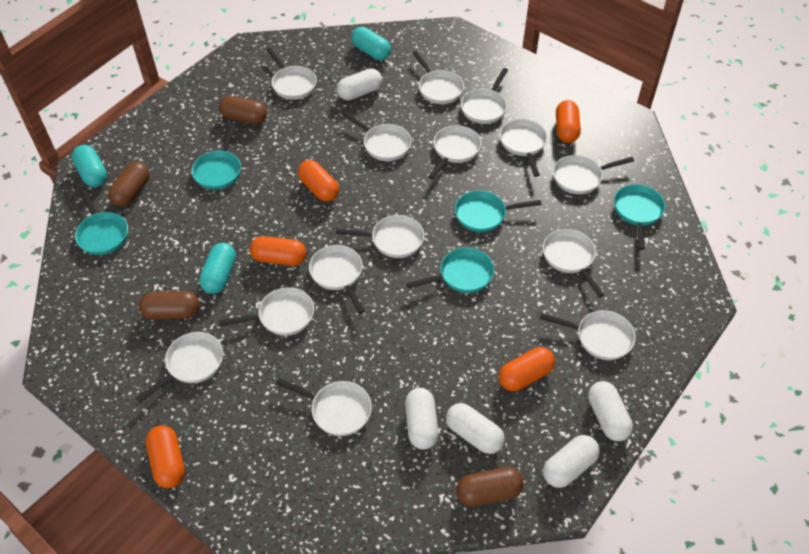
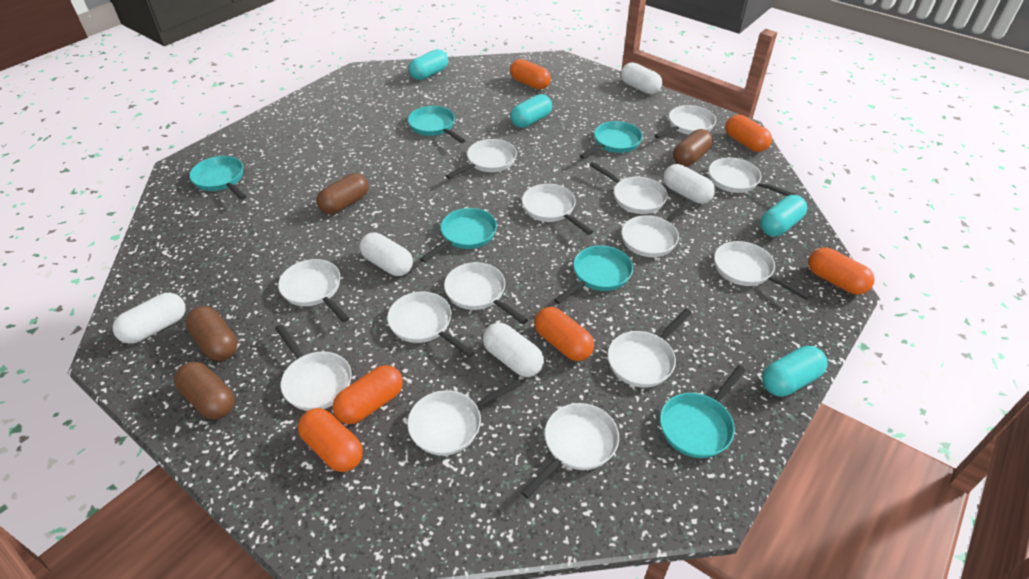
orange capsule: 5 -> 6
turquoise capsule: 3 -> 4
turquoise pan: 5 -> 6

